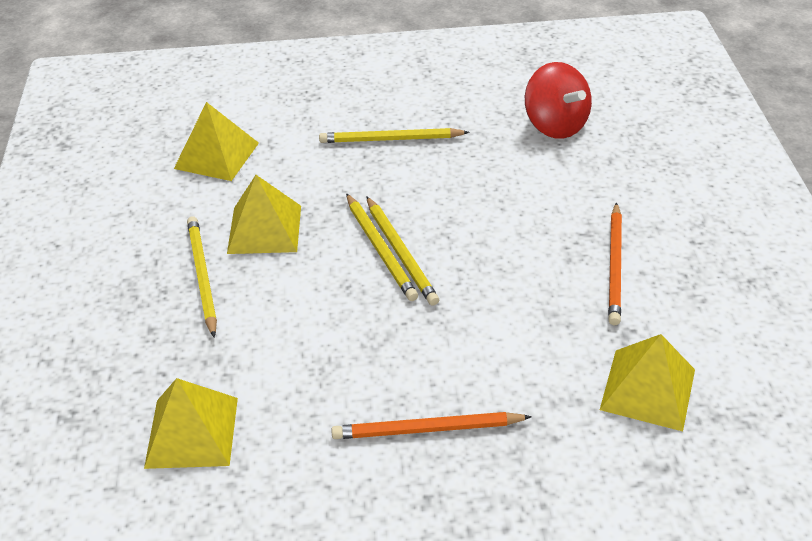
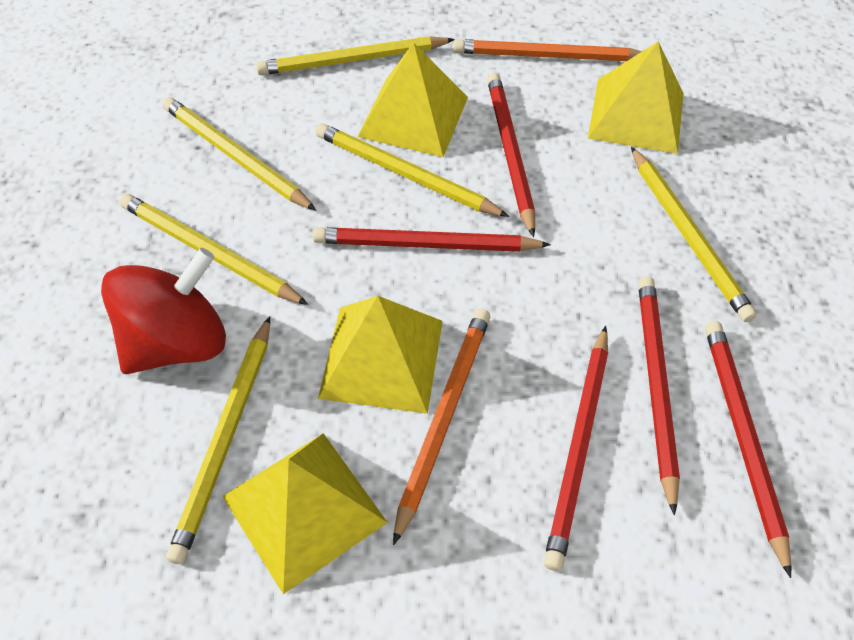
red pencil: 0 -> 5
yellow pencil: 4 -> 6

